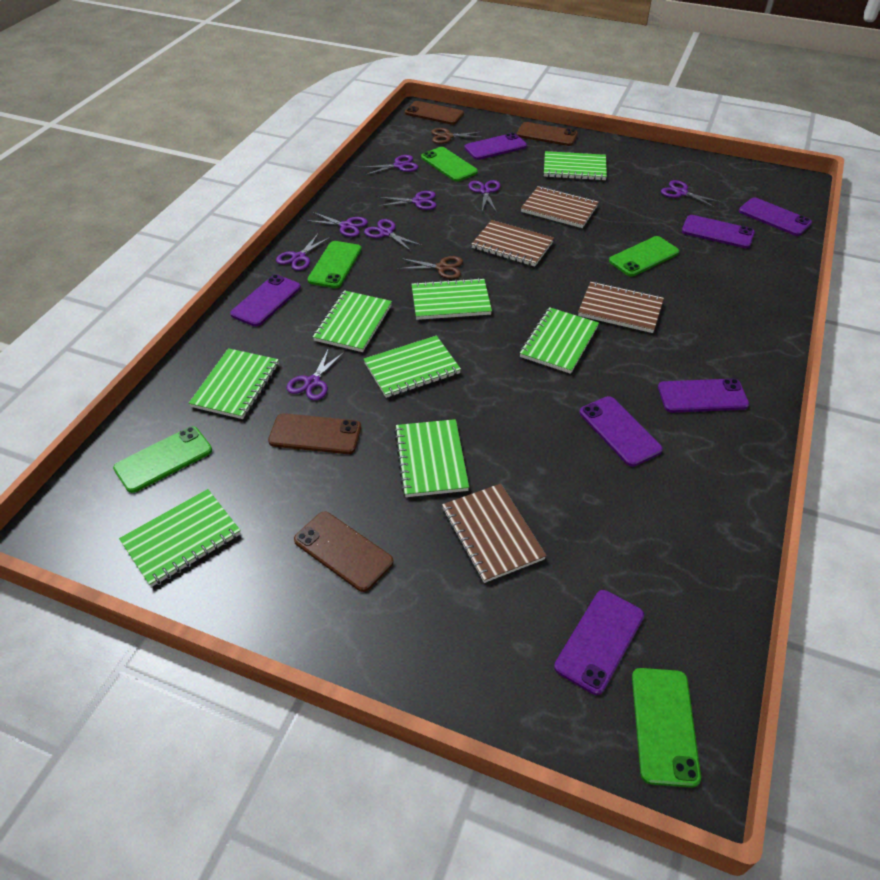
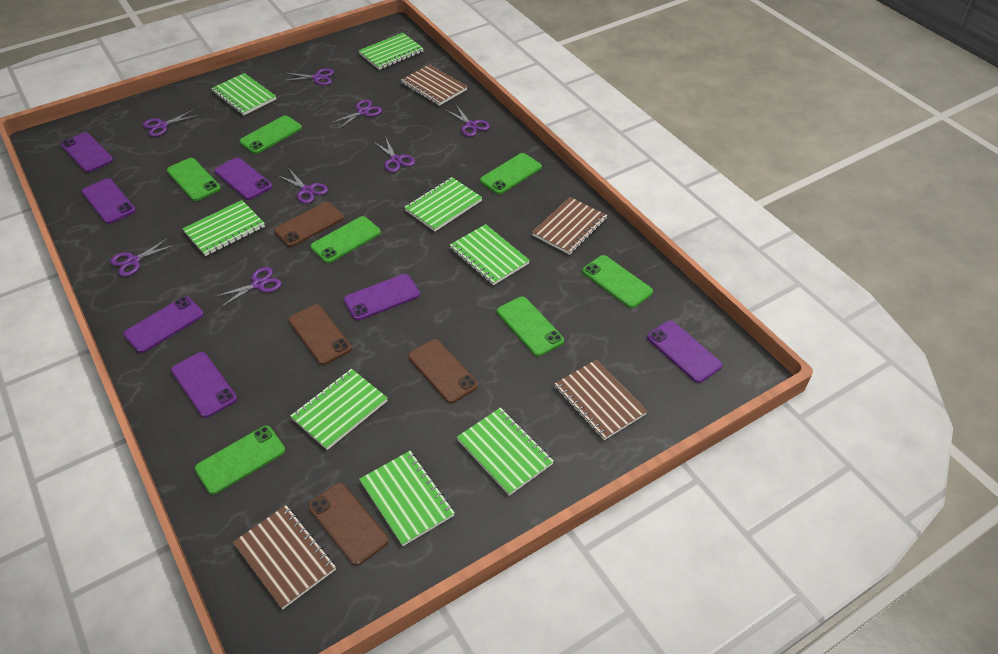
brown scissors: 2 -> 0
green phone: 5 -> 7

